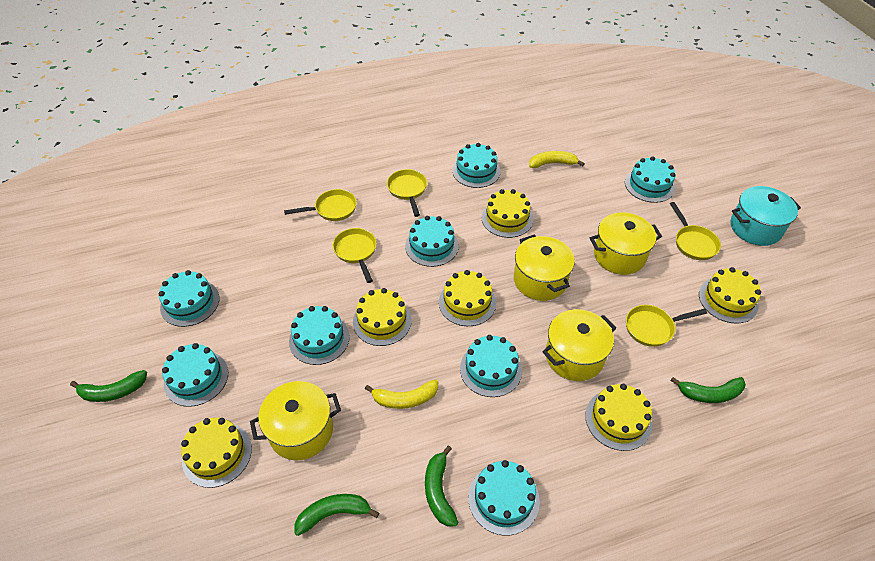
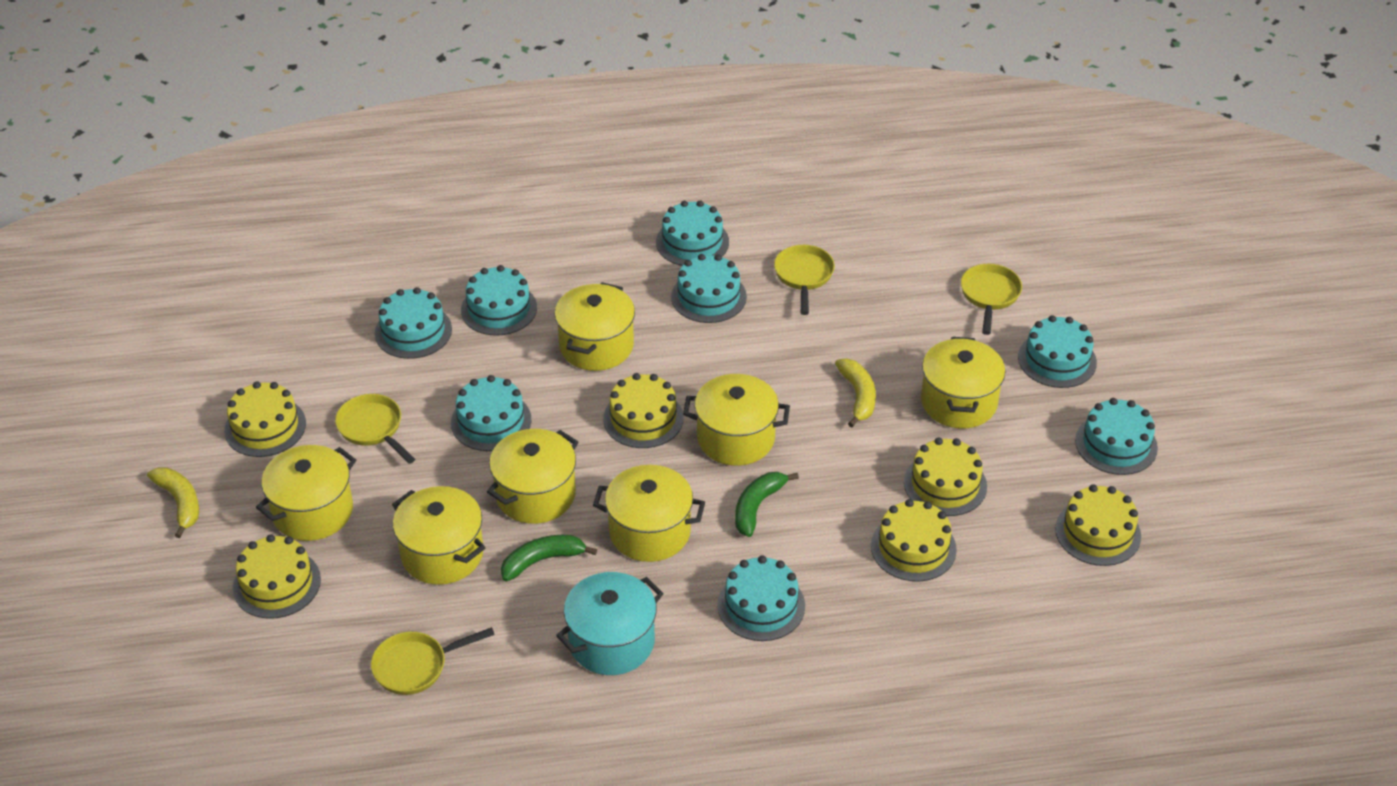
green banana: 4 -> 2
yellow pan: 5 -> 4
yellow pot: 4 -> 7

